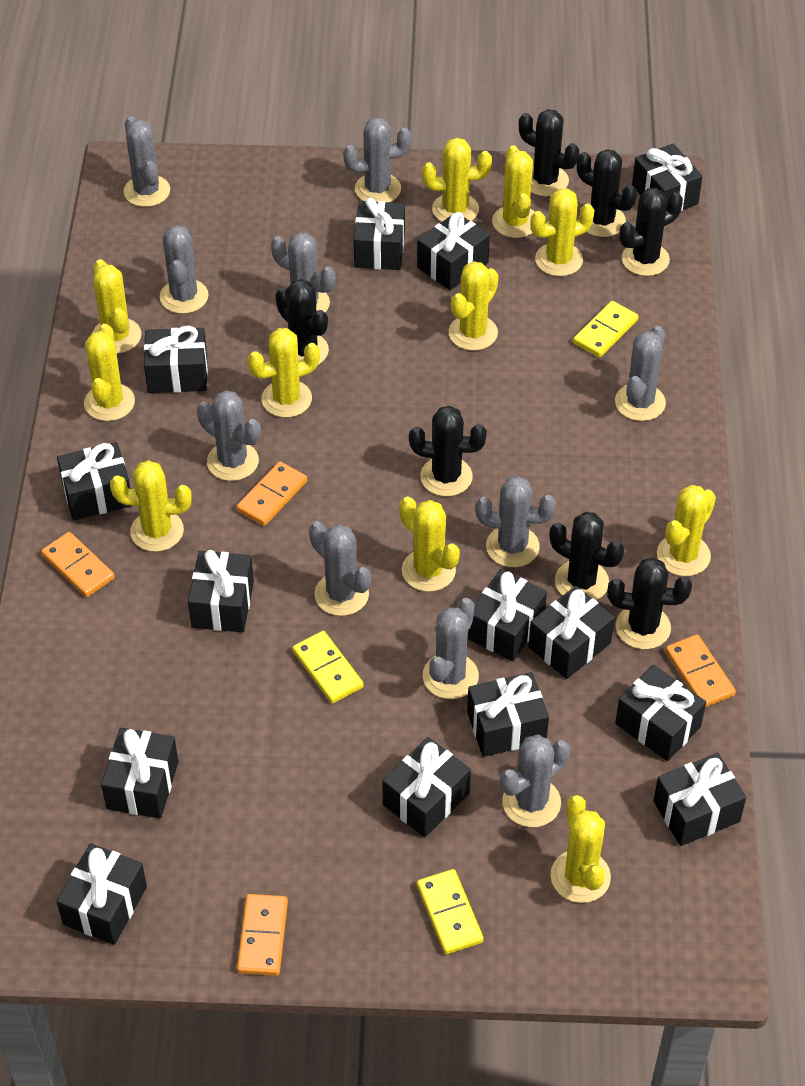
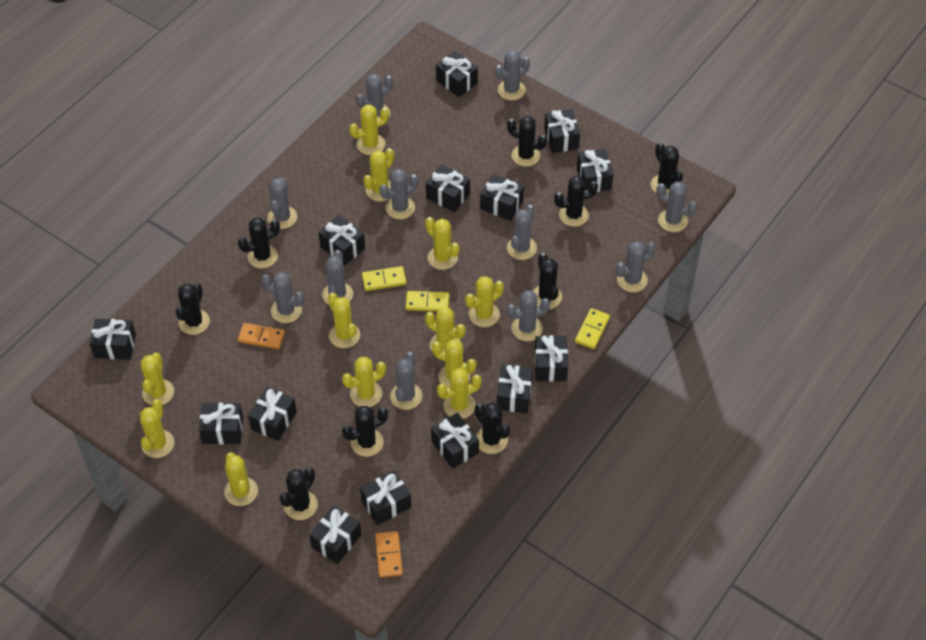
black cactus: 7 -> 9
grey cactus: 10 -> 11
orange domino: 4 -> 2
yellow cactus: 11 -> 12

